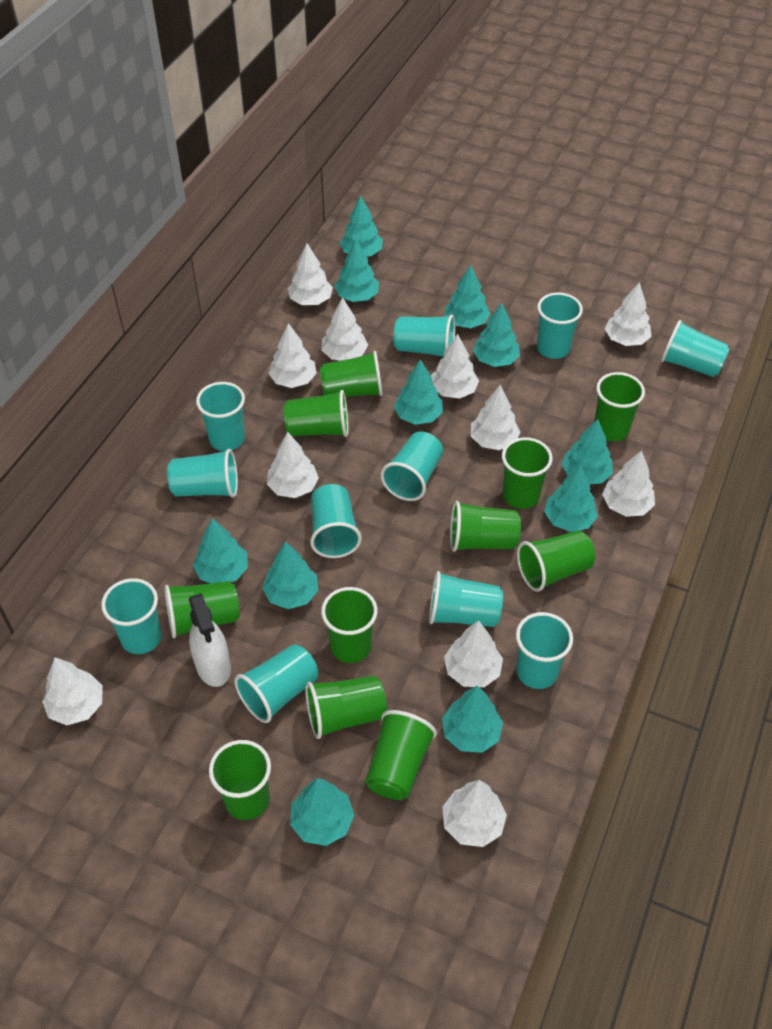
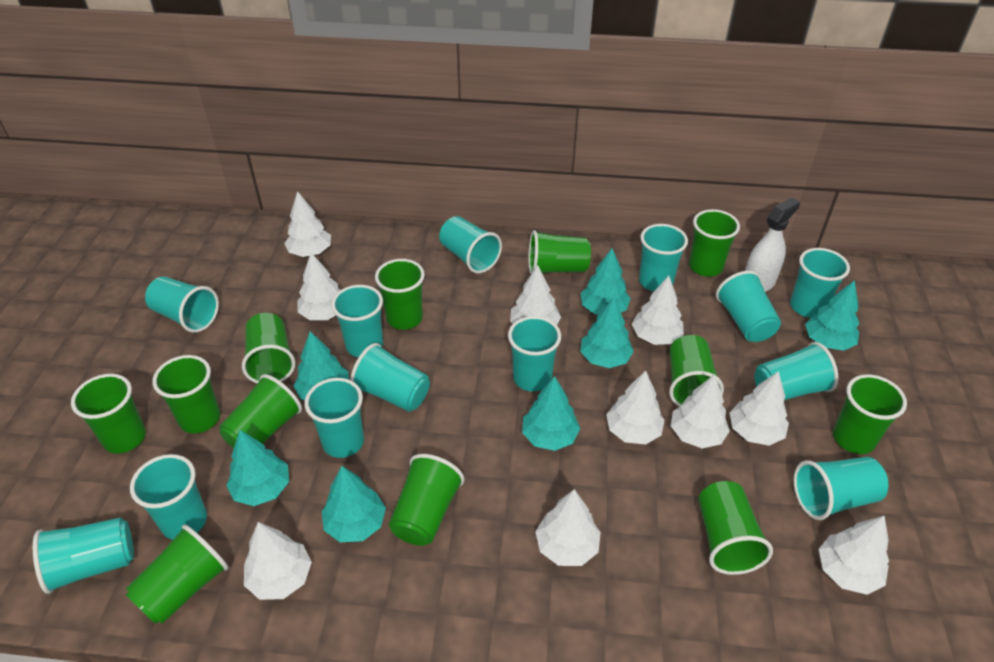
green cup: 11 -> 12
turquoise cup: 11 -> 13
turquoise tree: 11 -> 7
white tree: 11 -> 10

